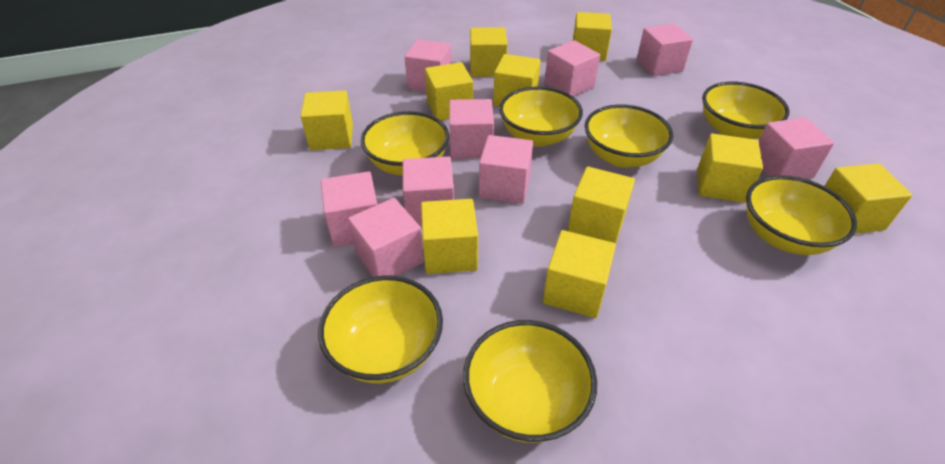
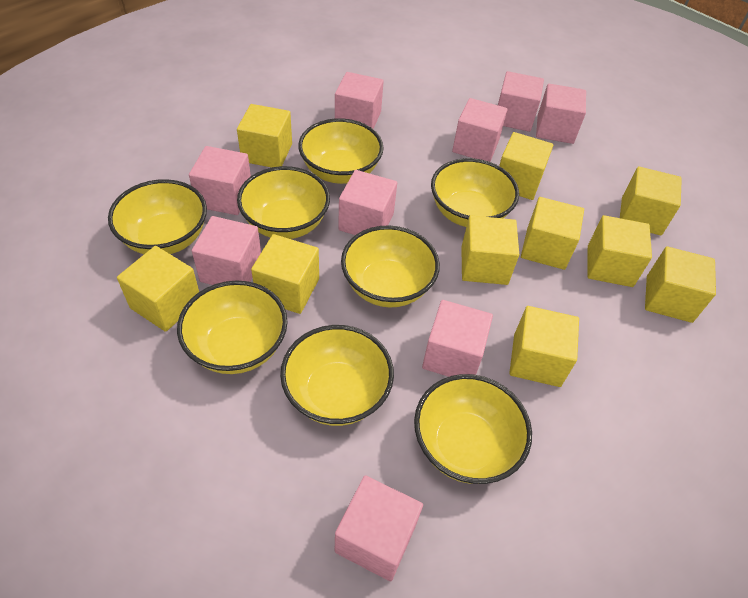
yellow bowl: 7 -> 8

